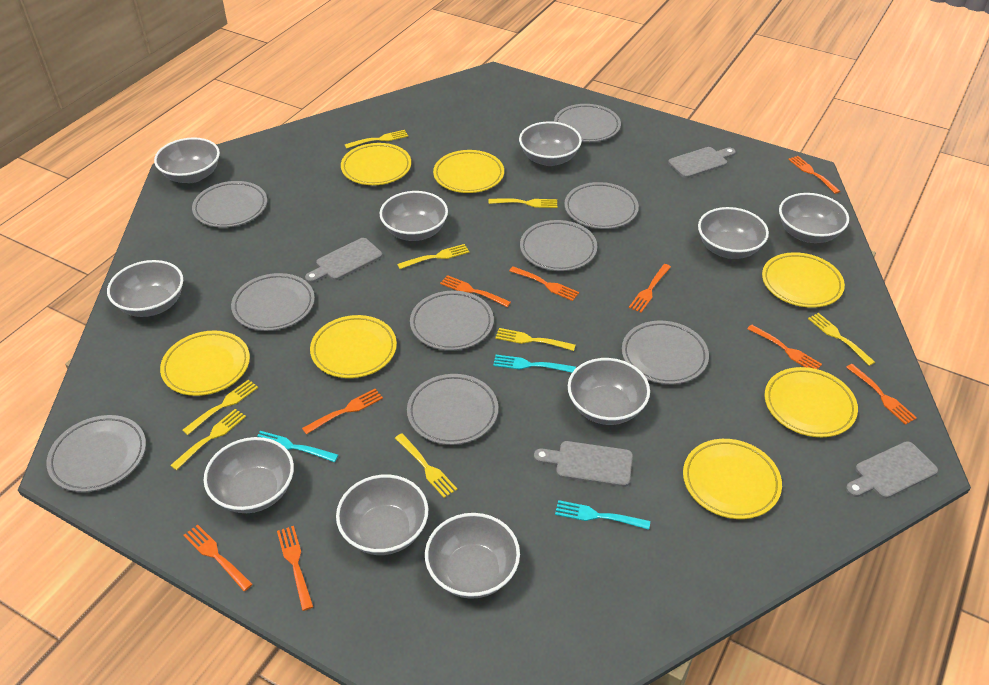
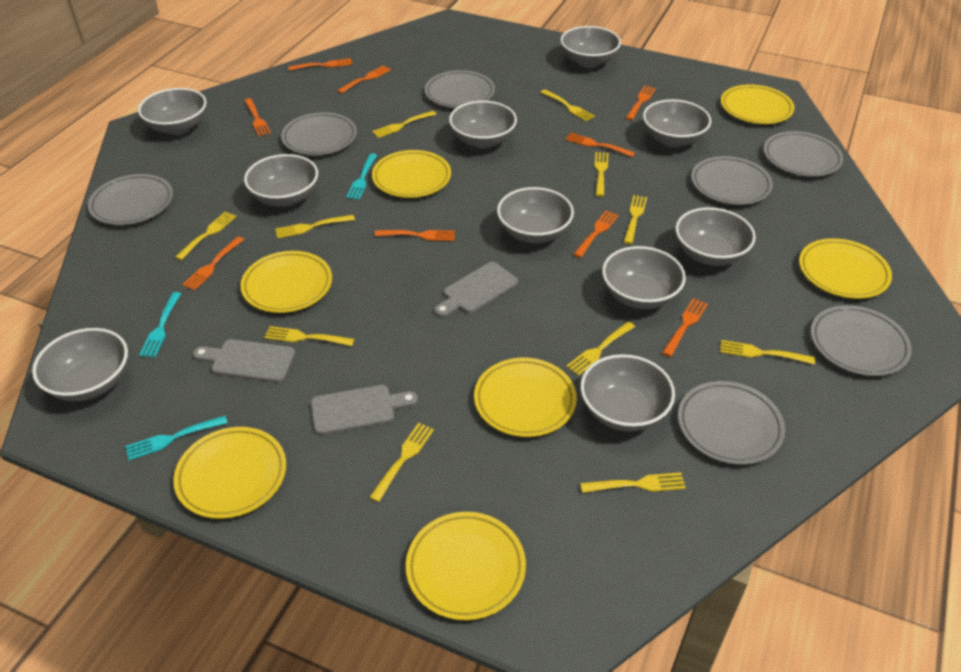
grey cutting board: 4 -> 3
grey plate: 9 -> 7
yellow fork: 8 -> 11

